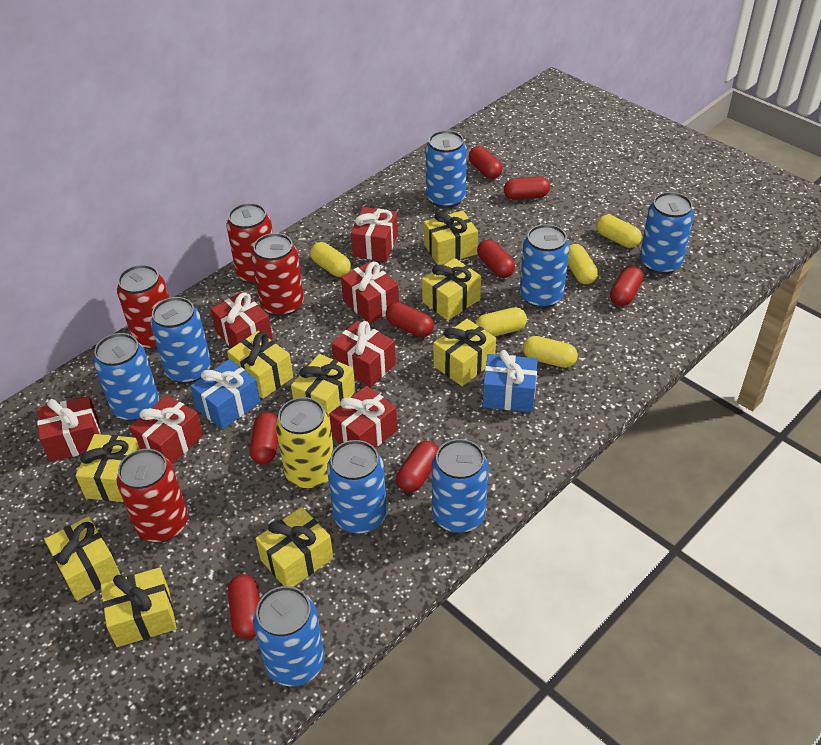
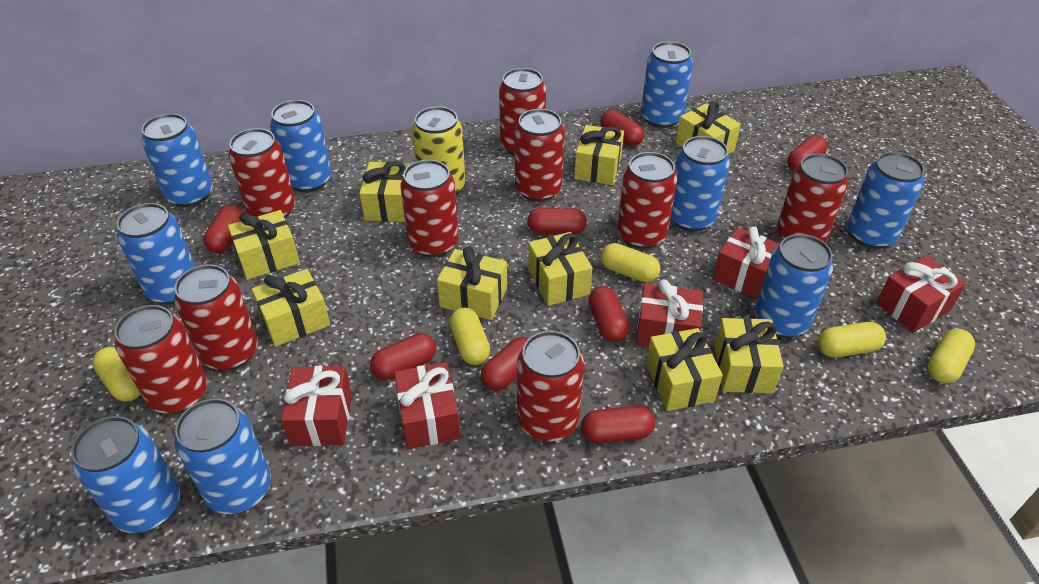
blue can: 8 -> 9
blue gift: 2 -> 0
red can: 4 -> 9
red gift: 7 -> 5

